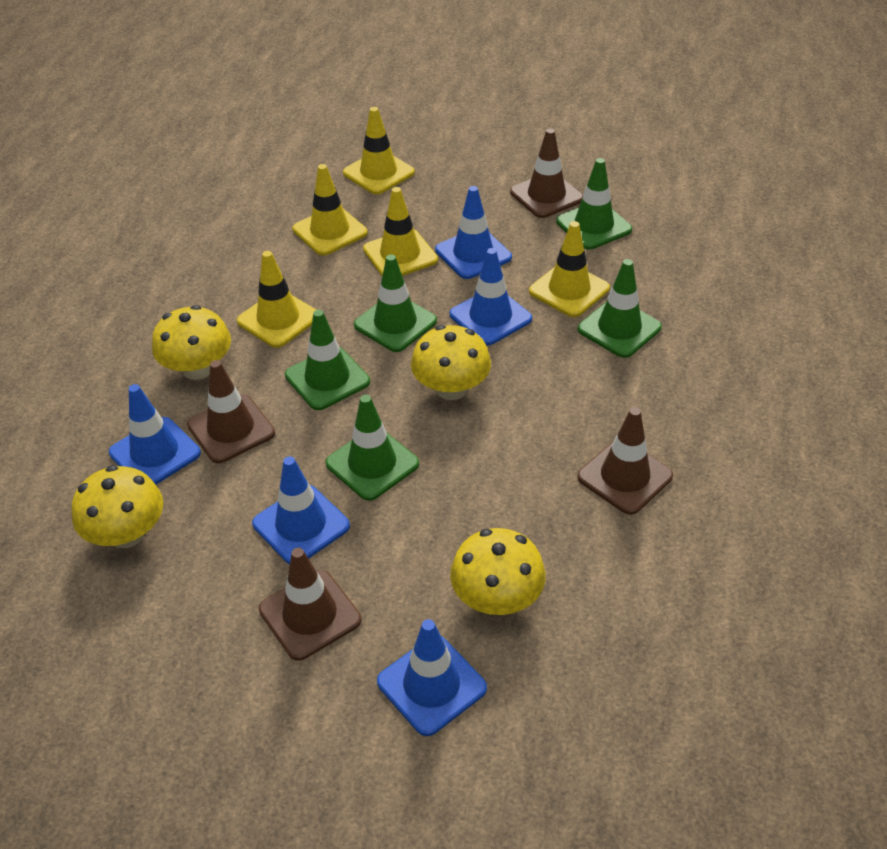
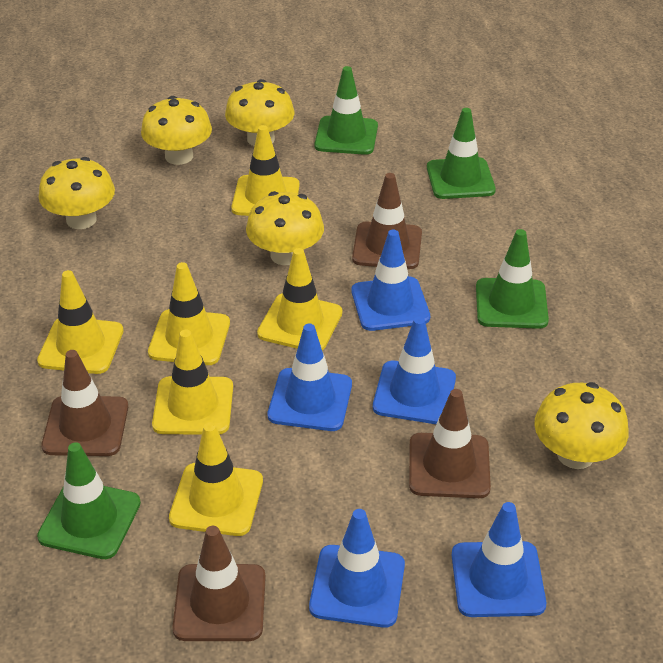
green traffic cone: 5 -> 4
yellow mushroom: 4 -> 5
yellow traffic cone: 5 -> 6

